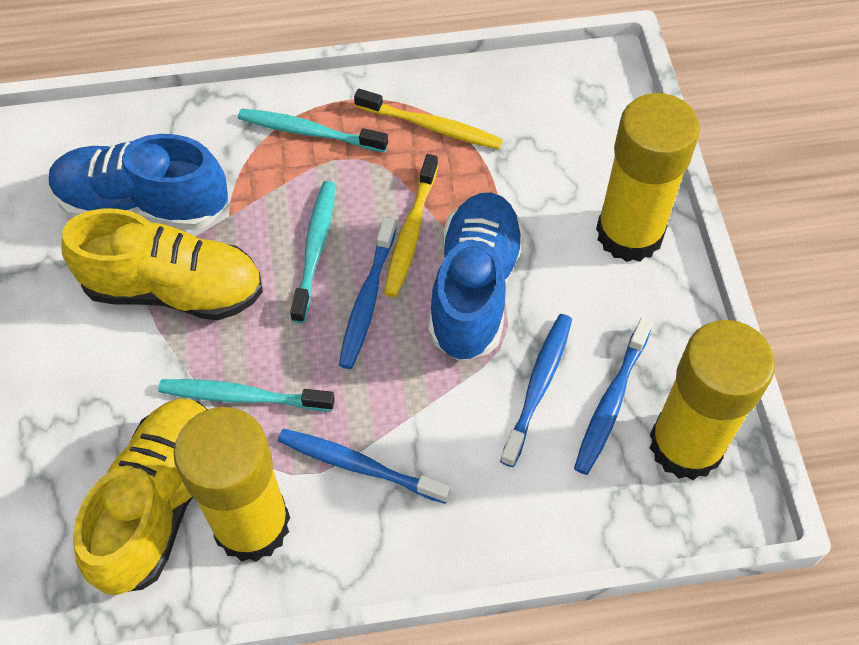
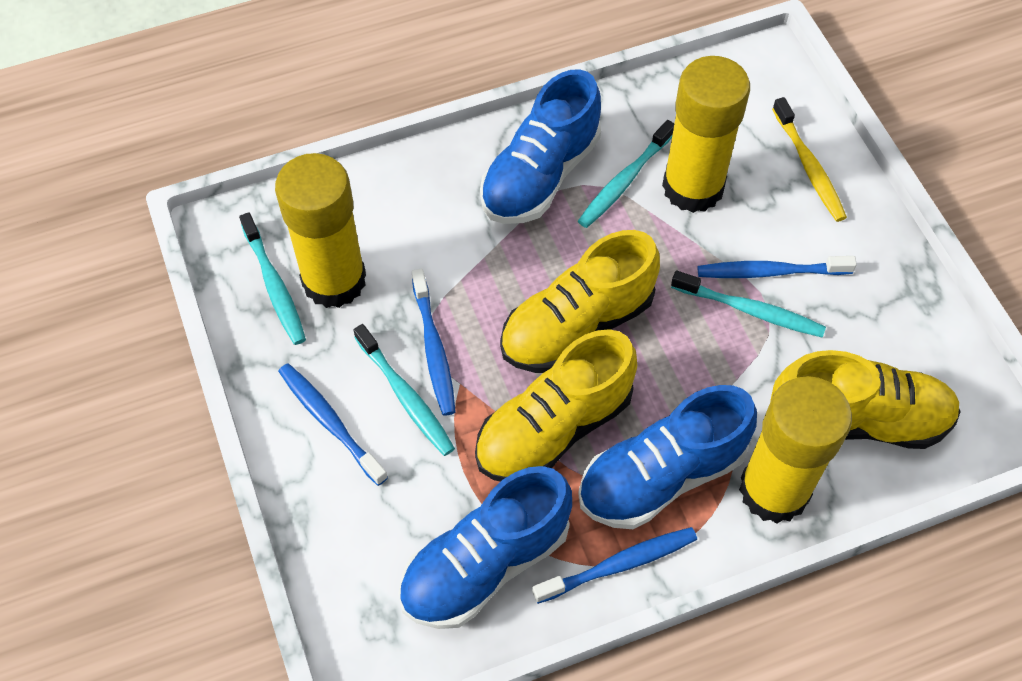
blue shoe: 2 -> 3
turquoise toothbrush: 3 -> 4
yellow shoe: 2 -> 3
yellow toothbrush: 2 -> 1

